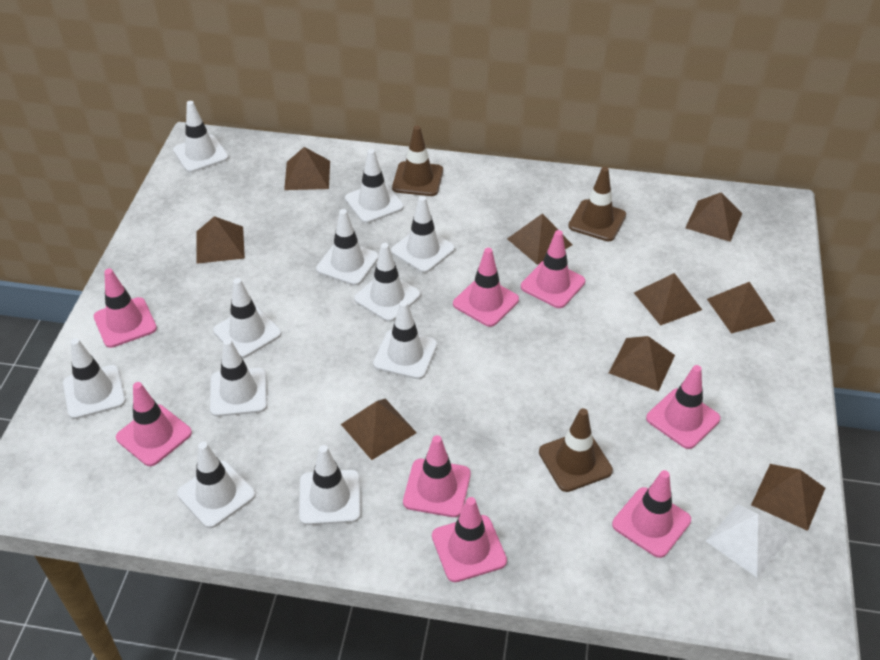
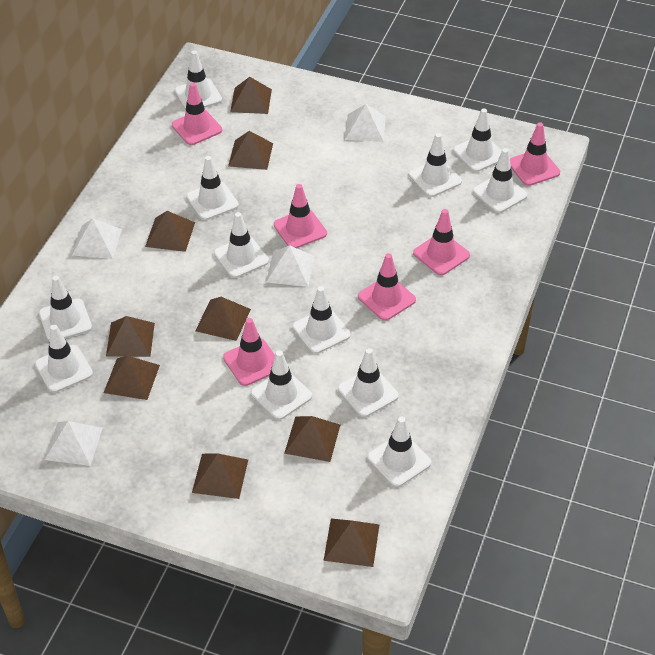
brown traffic cone: 3 -> 0
pink traffic cone: 8 -> 6
white pyramid: 1 -> 4
white traffic cone: 11 -> 12

